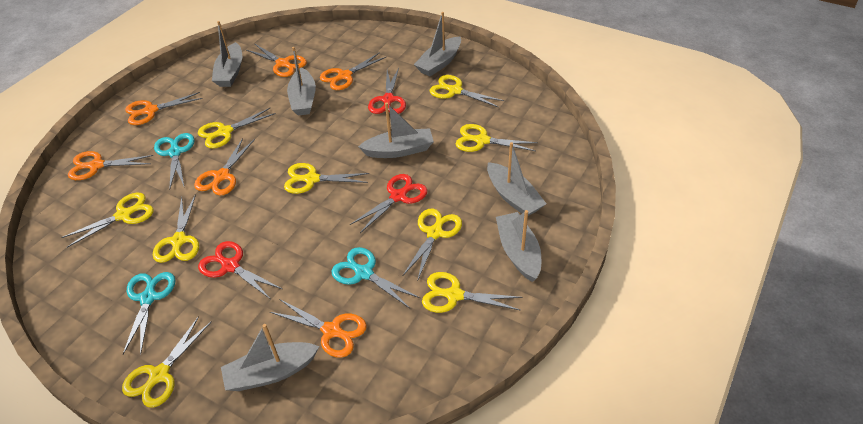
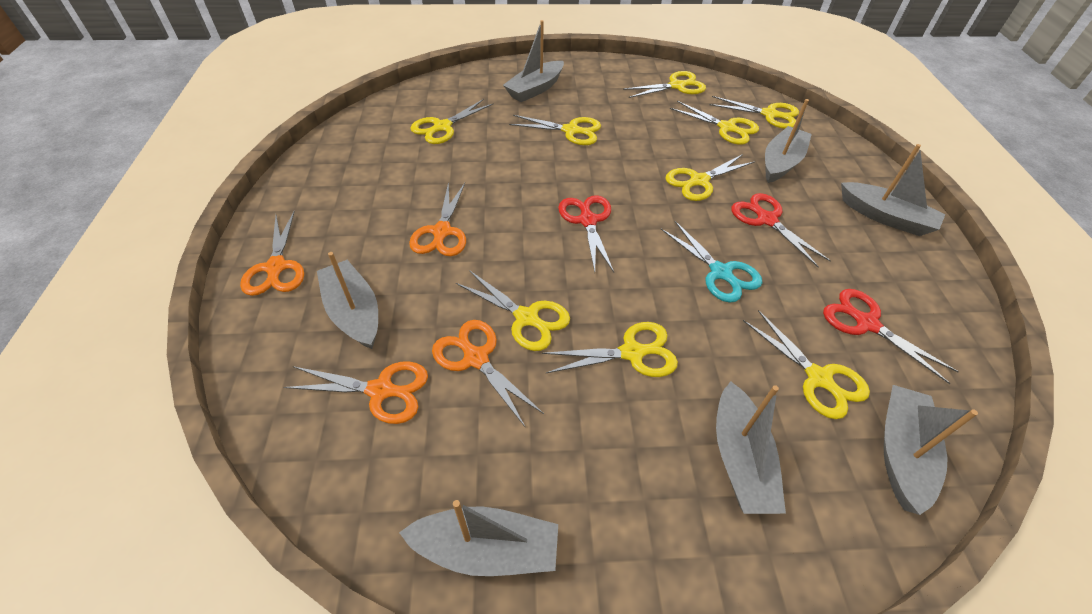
orange scissors: 6 -> 4
turquoise scissors: 3 -> 1

